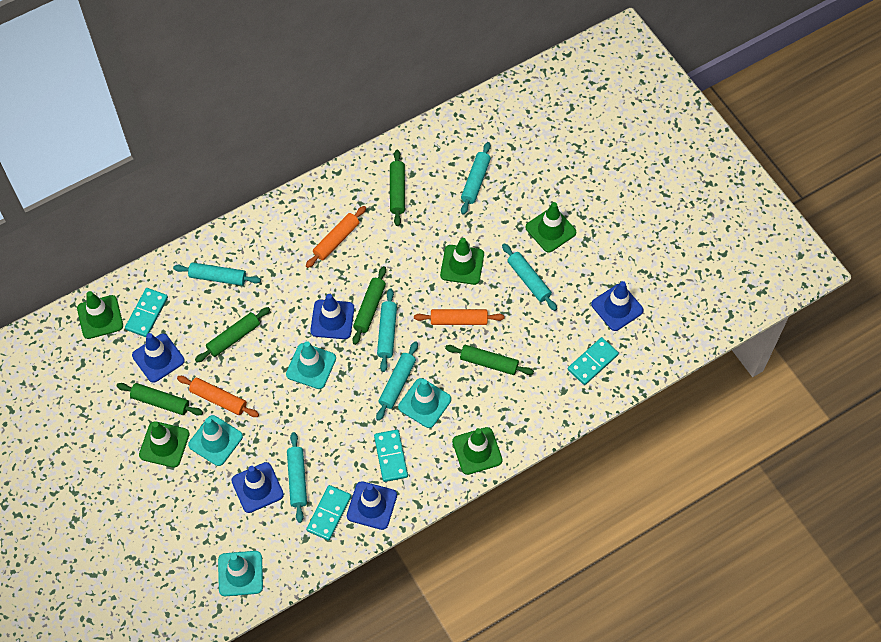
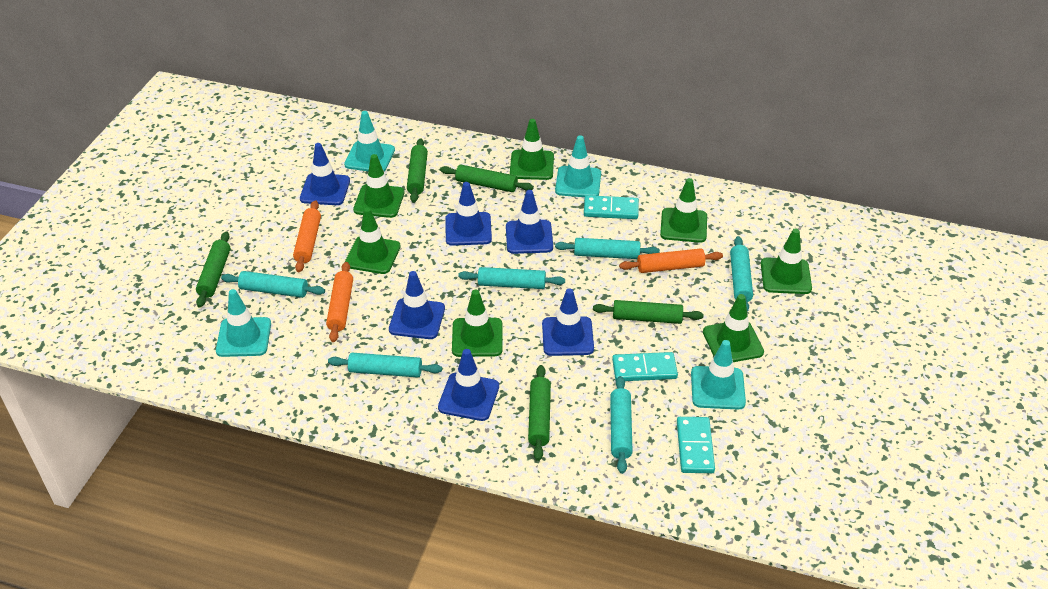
blue traffic cone: 5 -> 6
green traffic cone: 5 -> 7
turquoise domino: 4 -> 3

